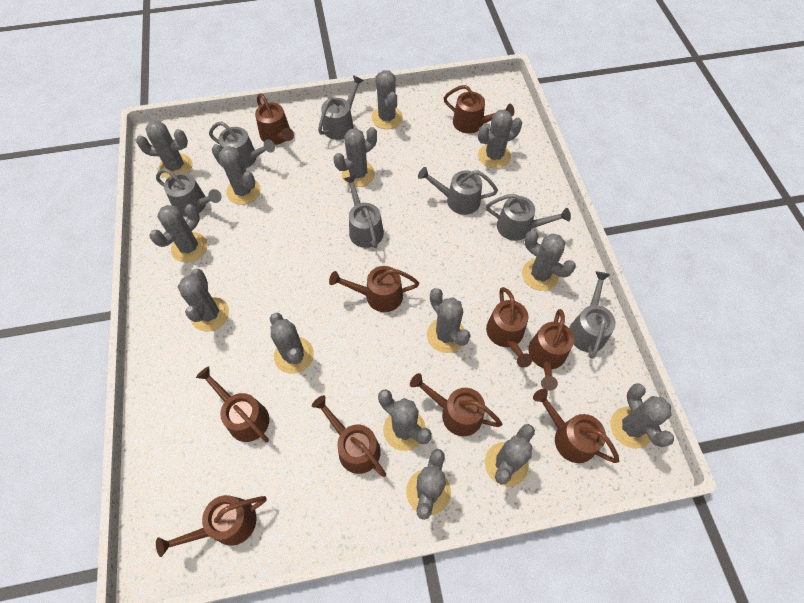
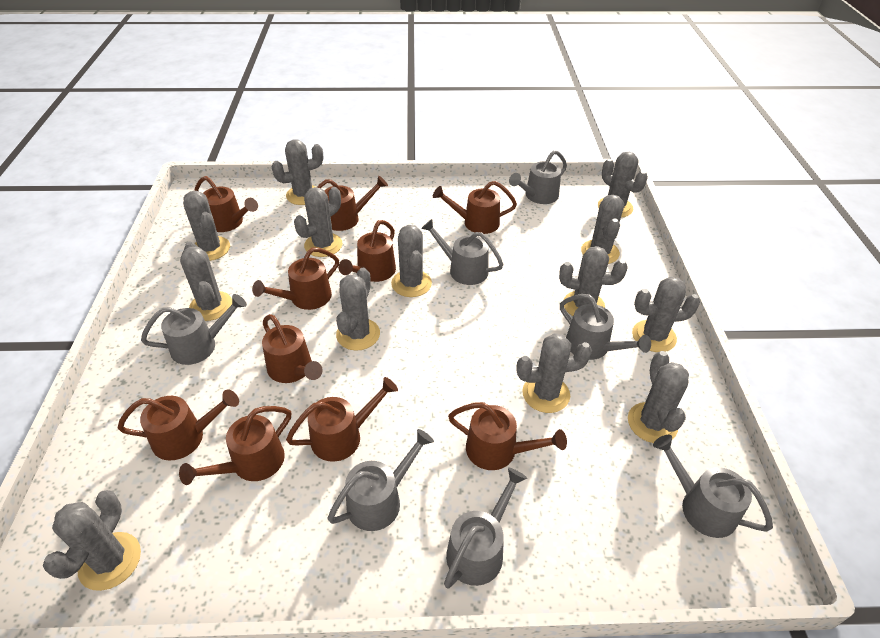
grey cactus: 14 -> 13

